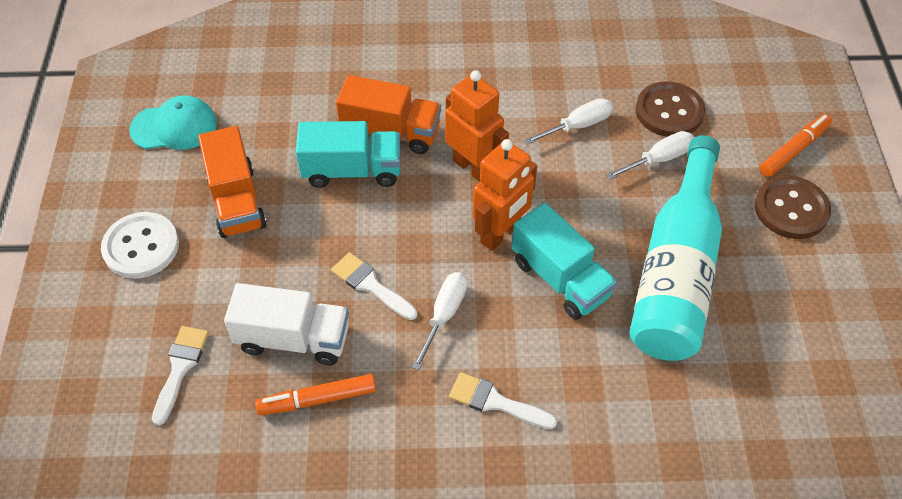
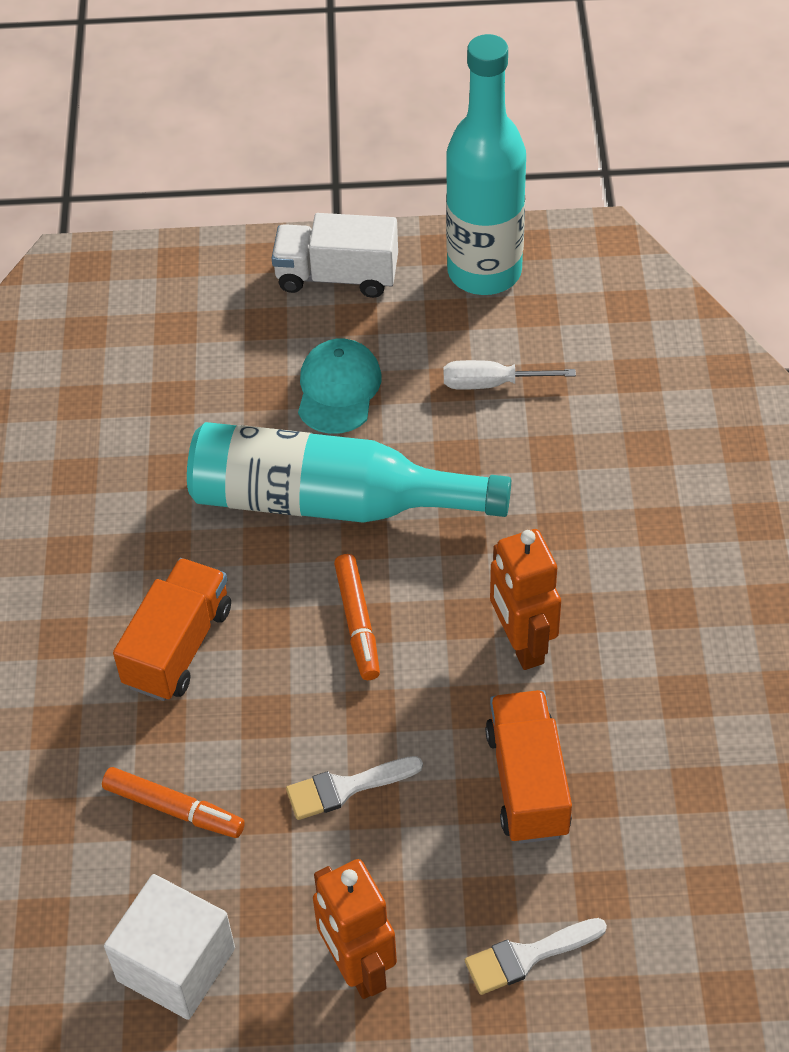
brown button: 2 -> 0
turquoise bottle: 1 -> 2
turquoise truck: 2 -> 0
white brush: 3 -> 2
white button: 1 -> 0
white cube: 0 -> 1
white screwdriver: 3 -> 1

